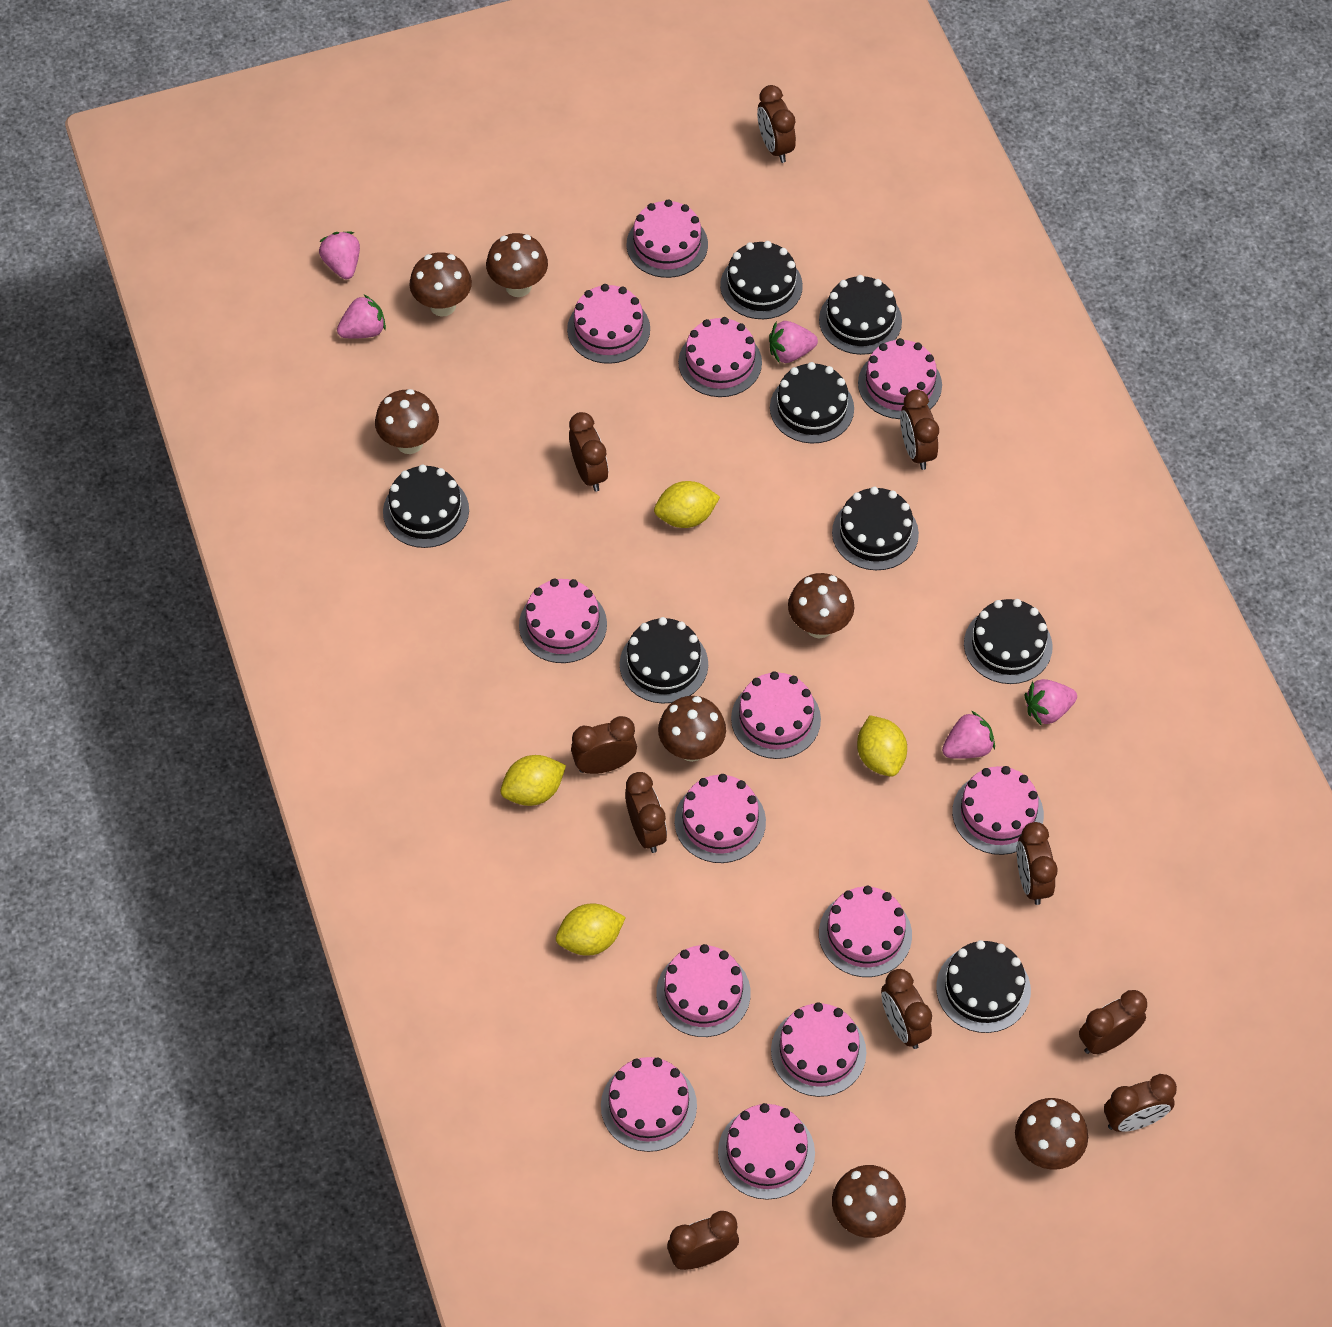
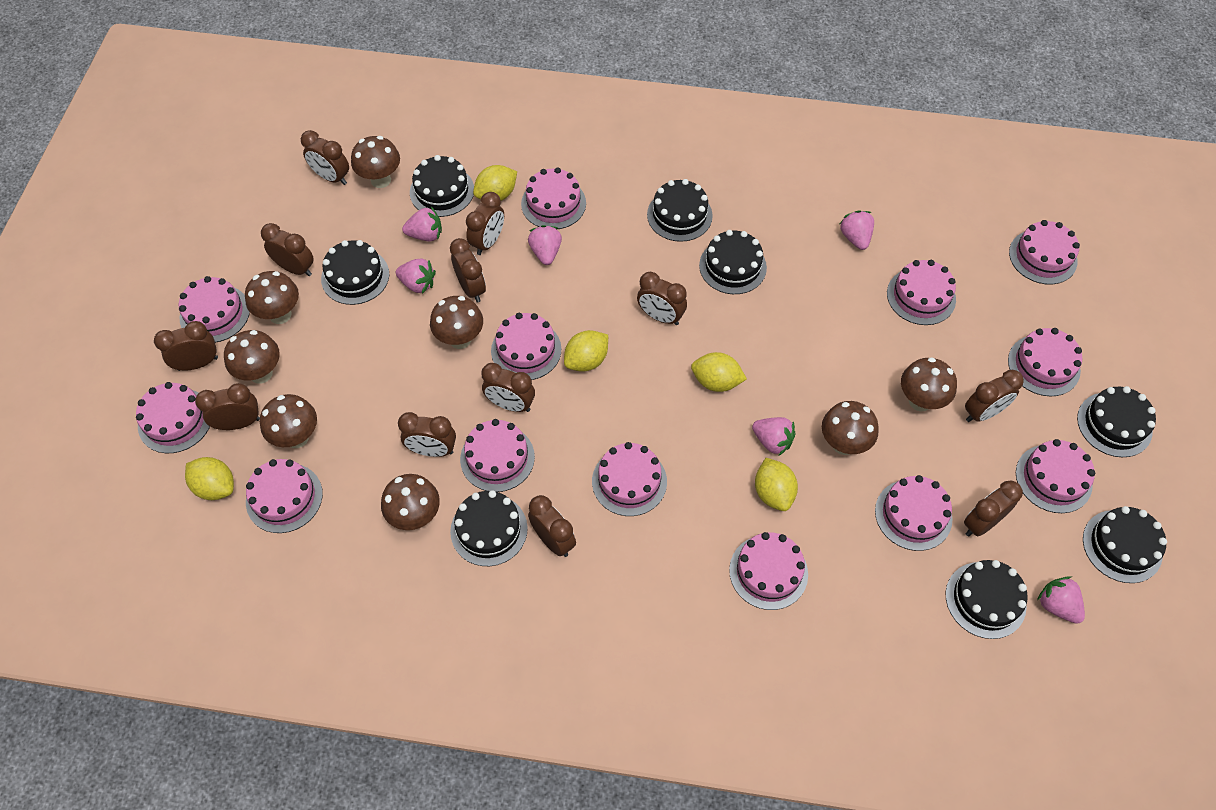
brown clock: 10 -> 12
brown mushroom: 7 -> 8
pink strawberry: 5 -> 6
yellow lemon: 4 -> 5

